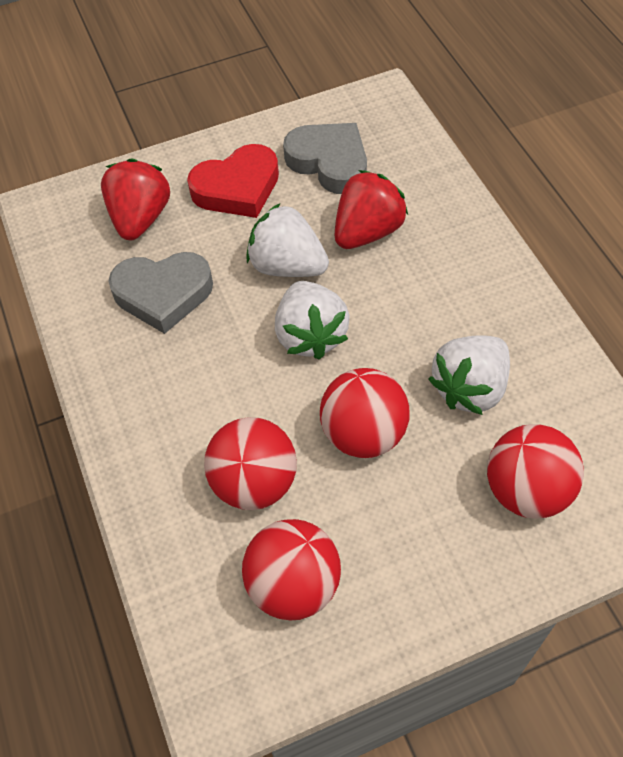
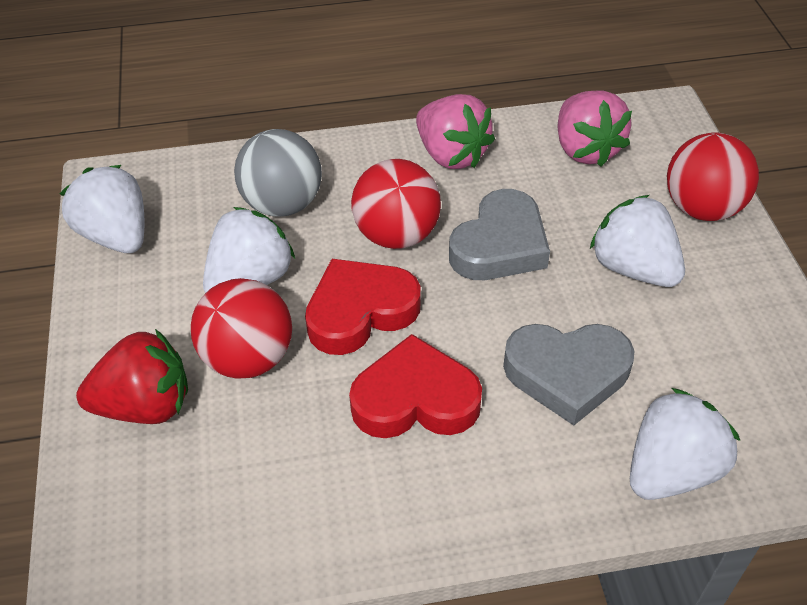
grey ball: 0 -> 1
pink strawberry: 0 -> 2
red ball: 4 -> 3
red heart: 1 -> 2
red strawberry: 2 -> 1
white strawberry: 3 -> 4

